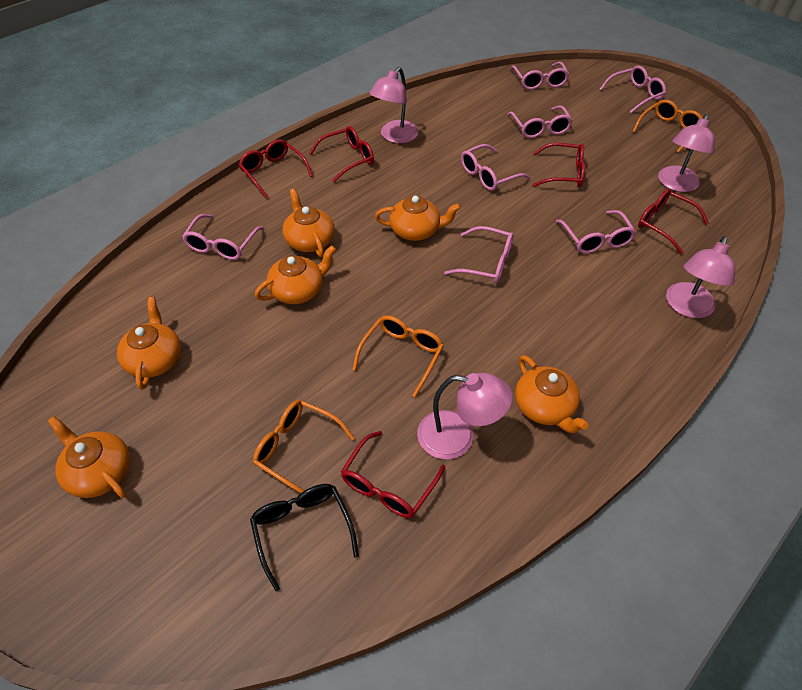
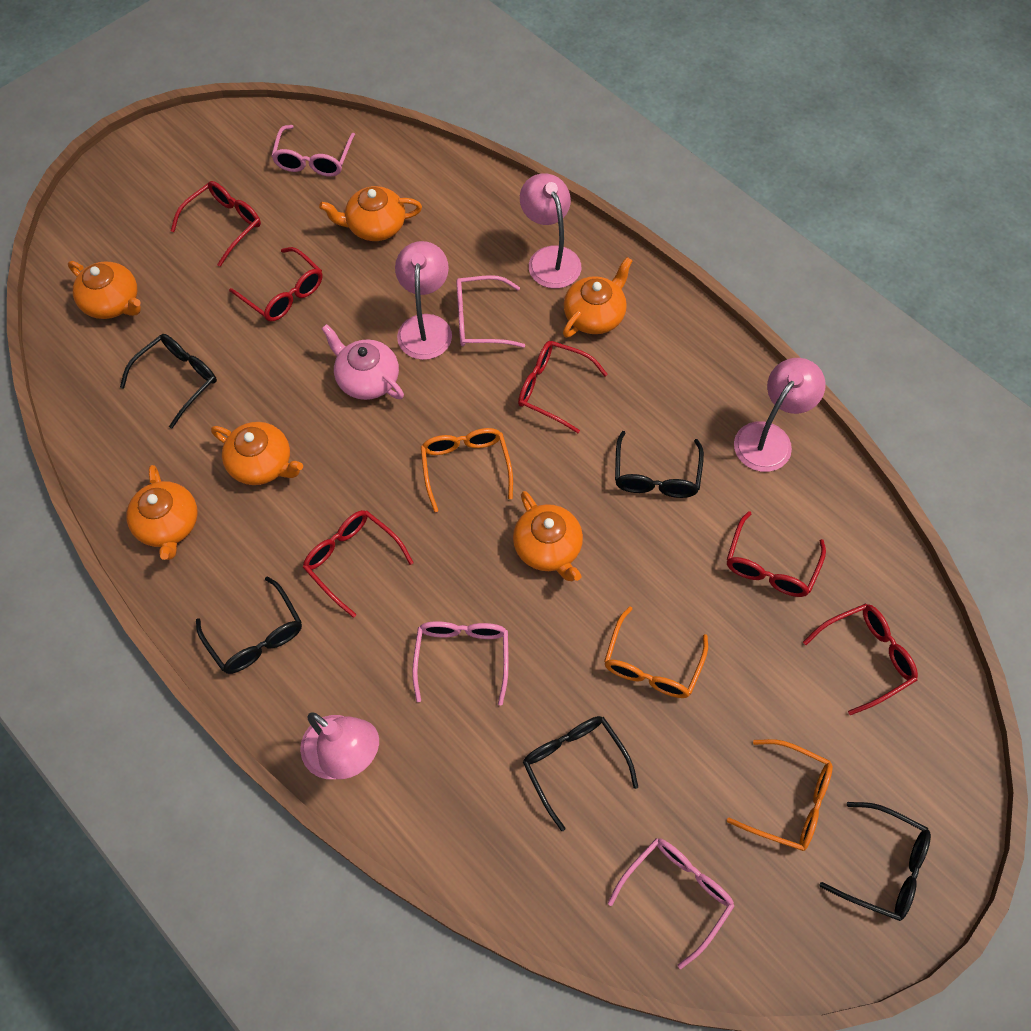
black glasses: 1 -> 5
pink glasses: 7 -> 4
pink teapot: 0 -> 1
red glasses: 5 -> 6

